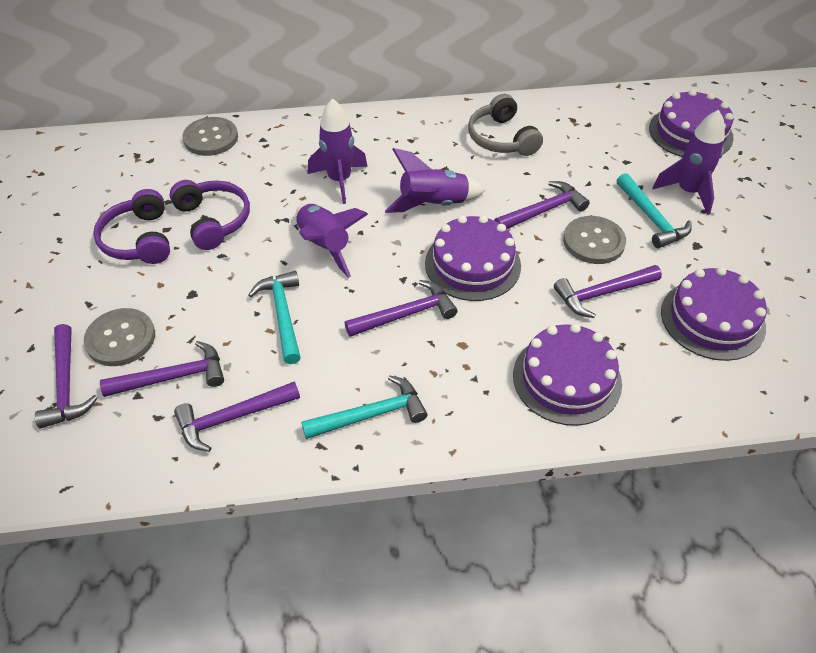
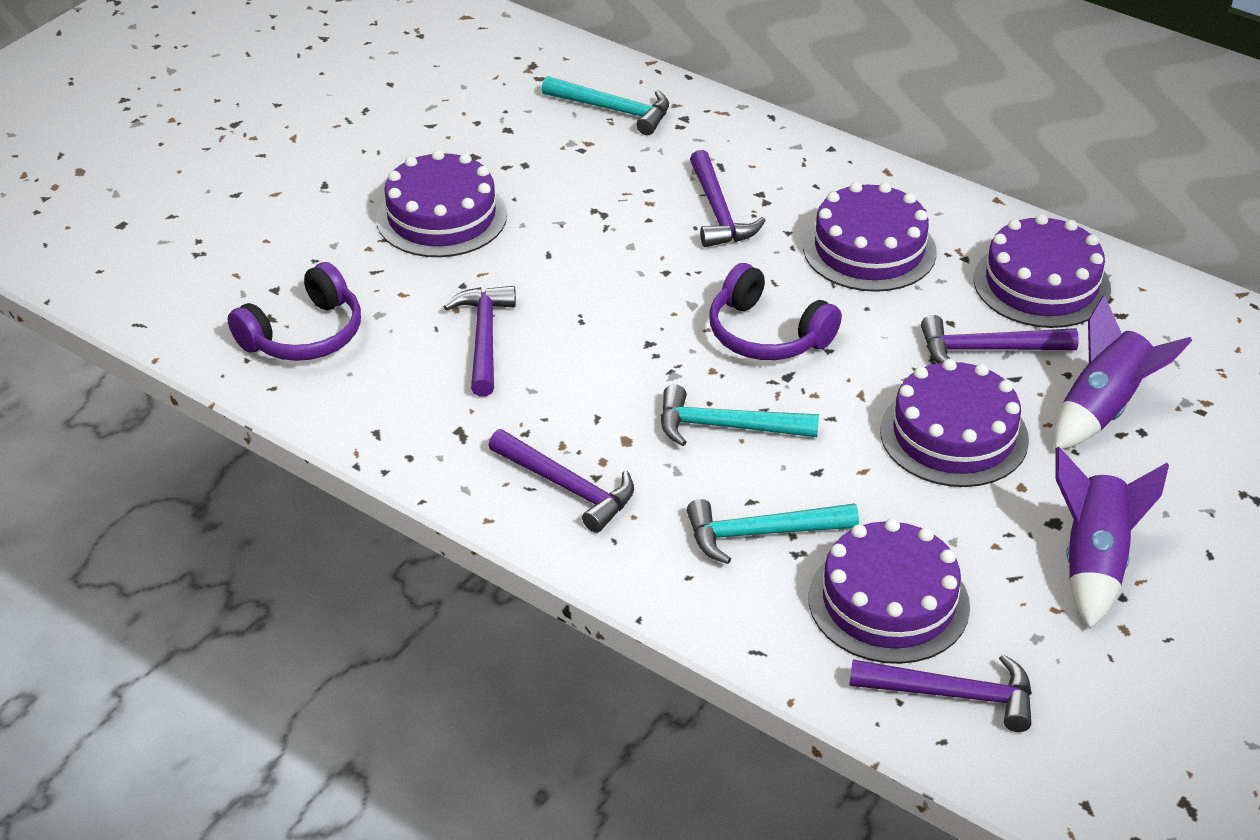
grey button: 3 -> 0
grey headphones: 1 -> 0
purple cake: 4 -> 5
purple hammer: 6 -> 5
purple rocket: 4 -> 2

